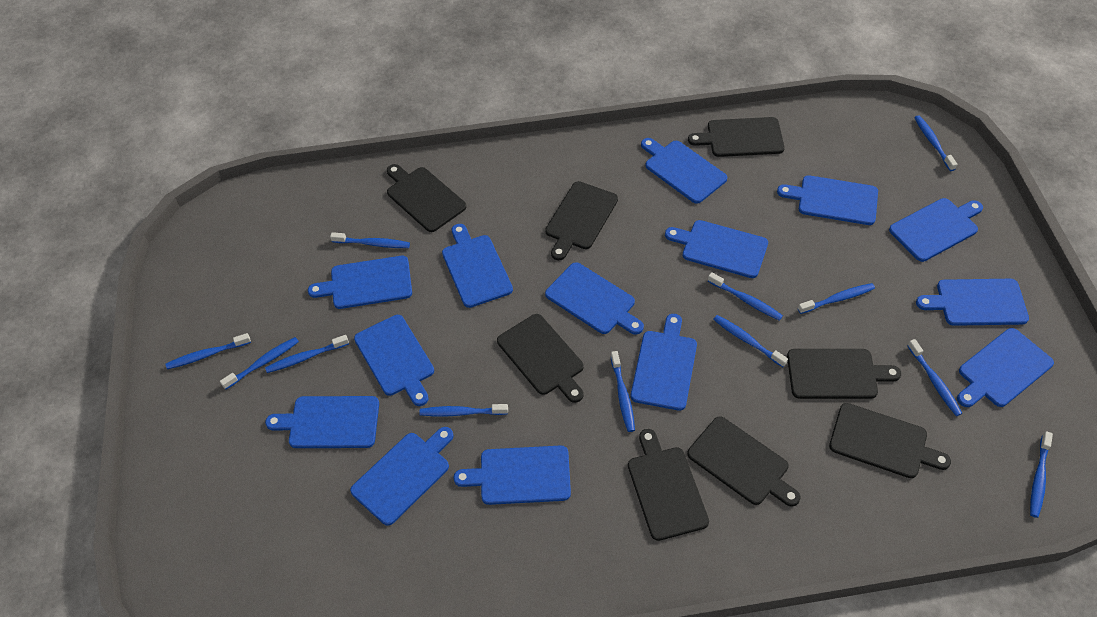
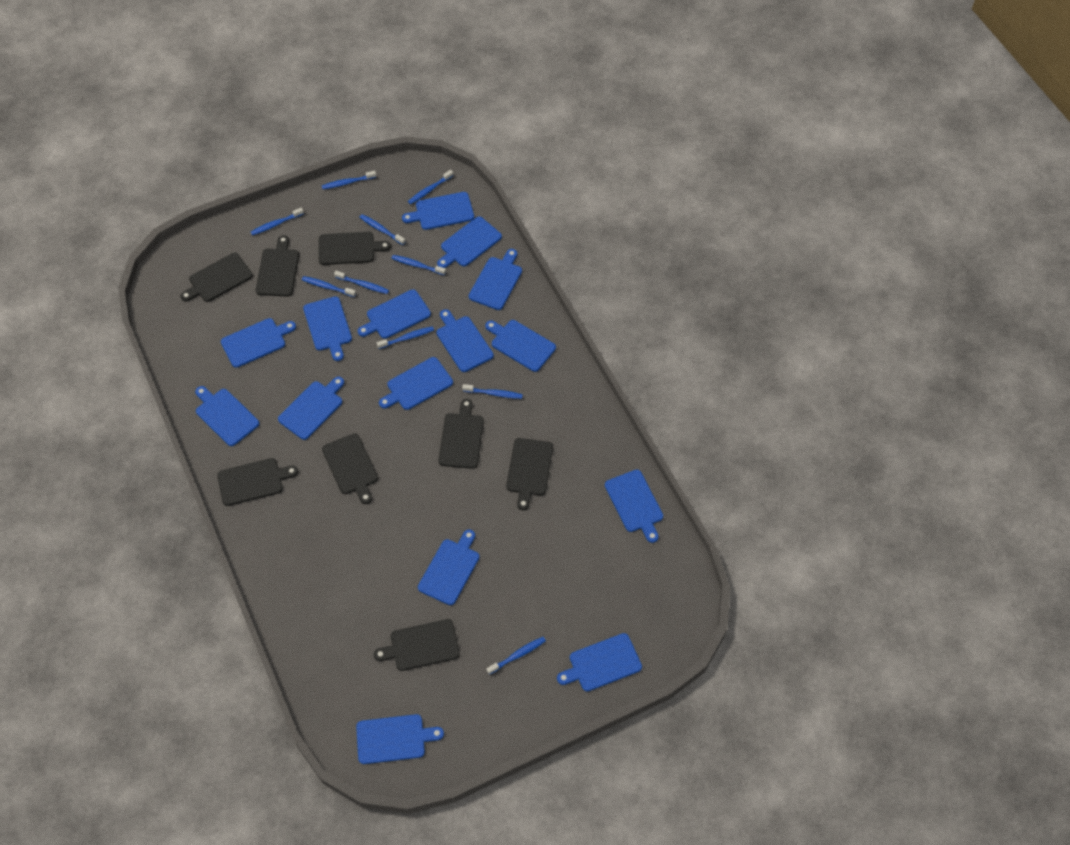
blue cutting board: 14 -> 15
blue toothbrush: 12 -> 10

